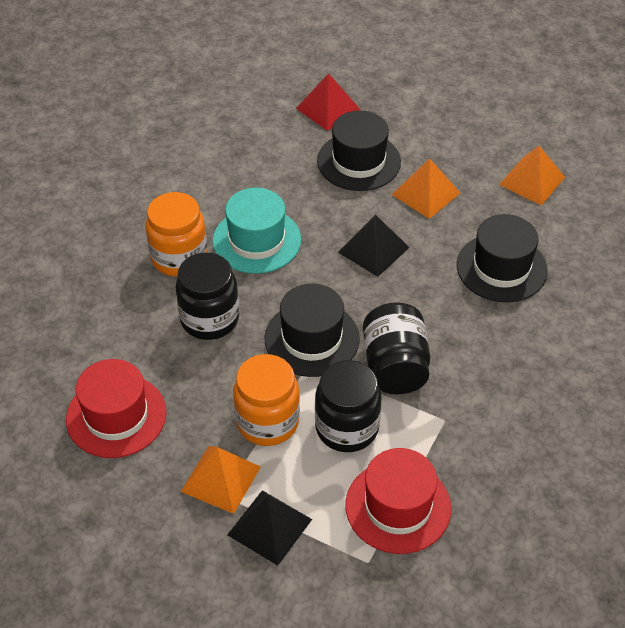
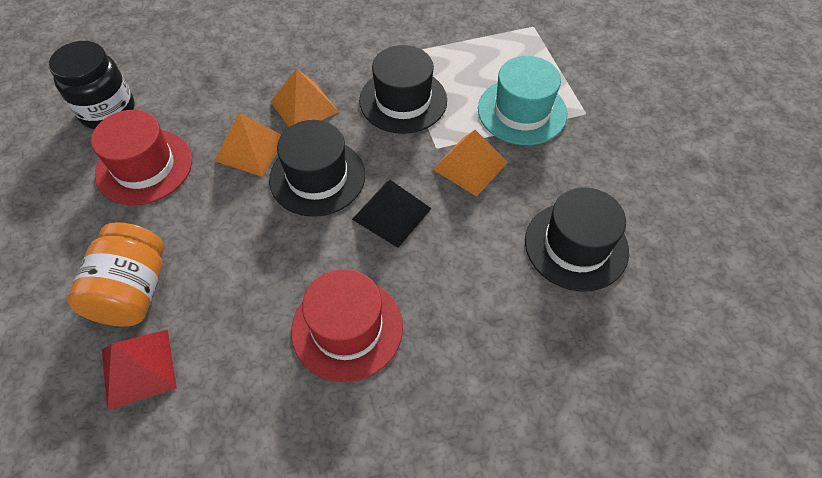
black jar: 3 -> 1
black pyramid: 2 -> 1
orange jar: 2 -> 1

